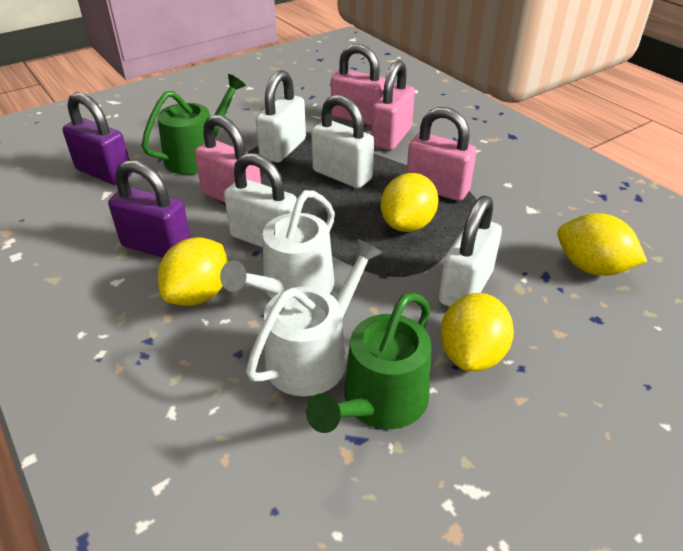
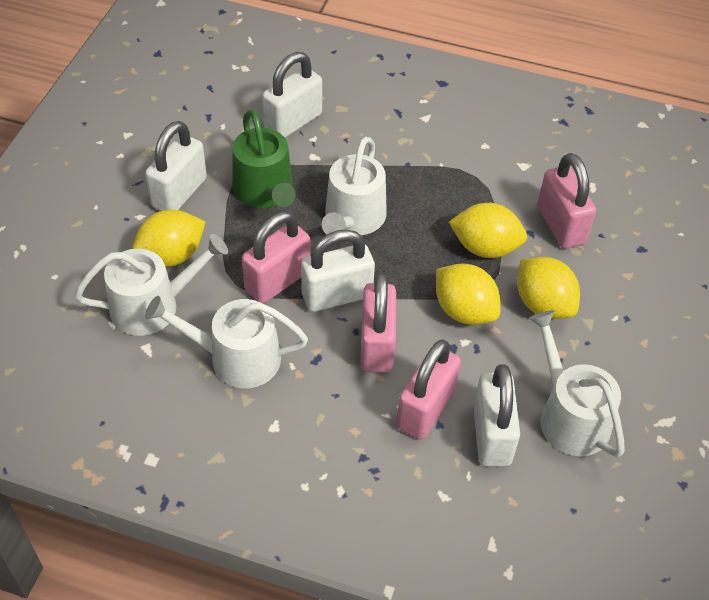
green watering can: 2 -> 1
purple padlock: 2 -> 0
white watering can: 2 -> 4

